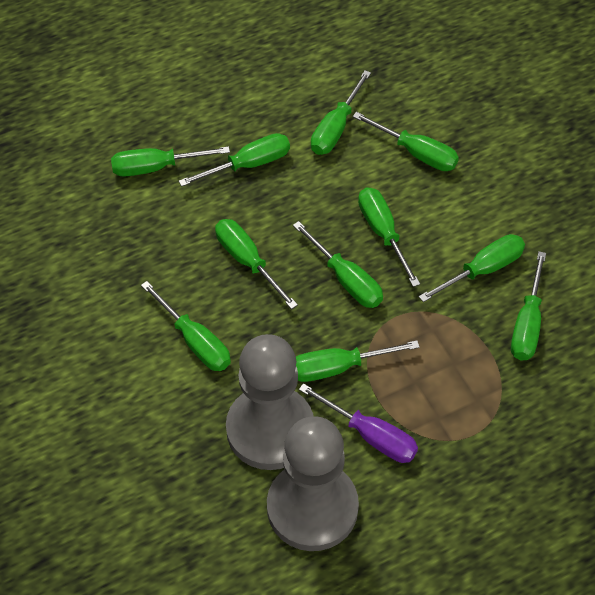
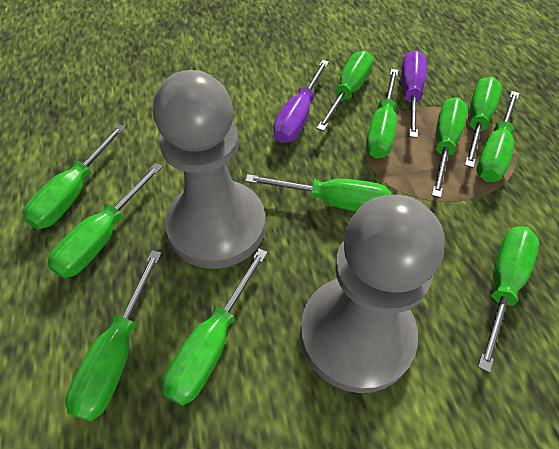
purple screwdriver: 1 -> 2

